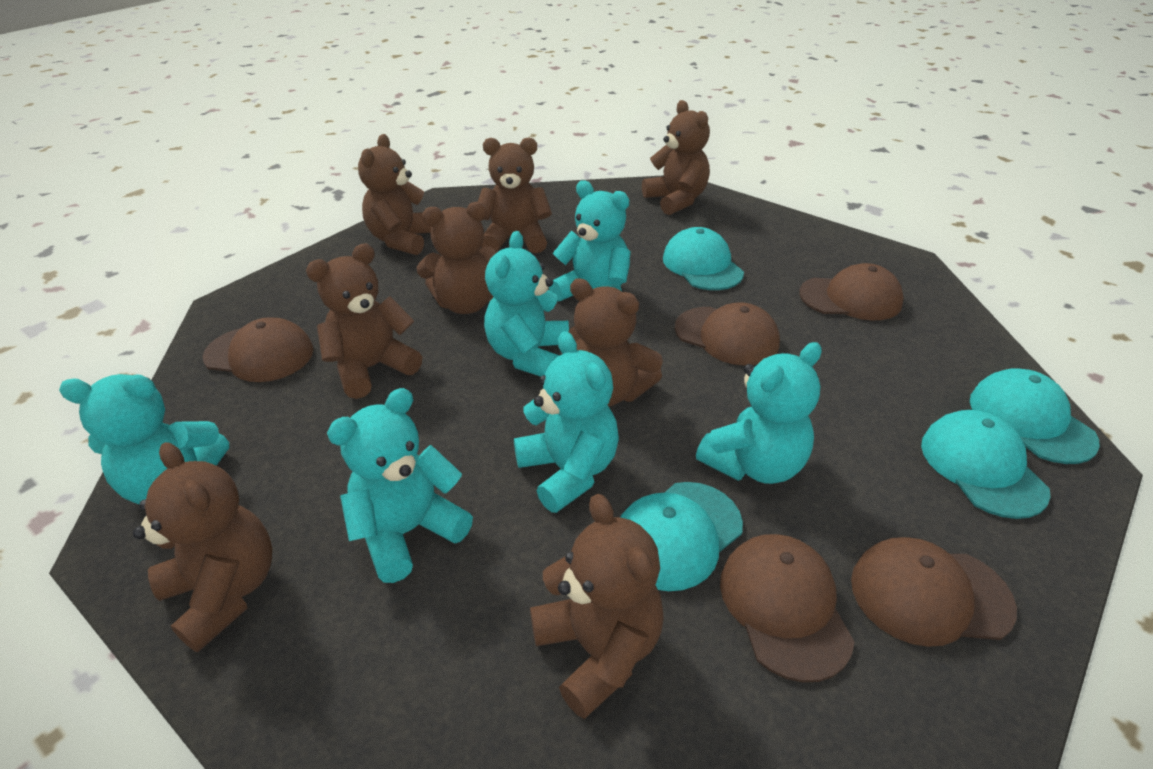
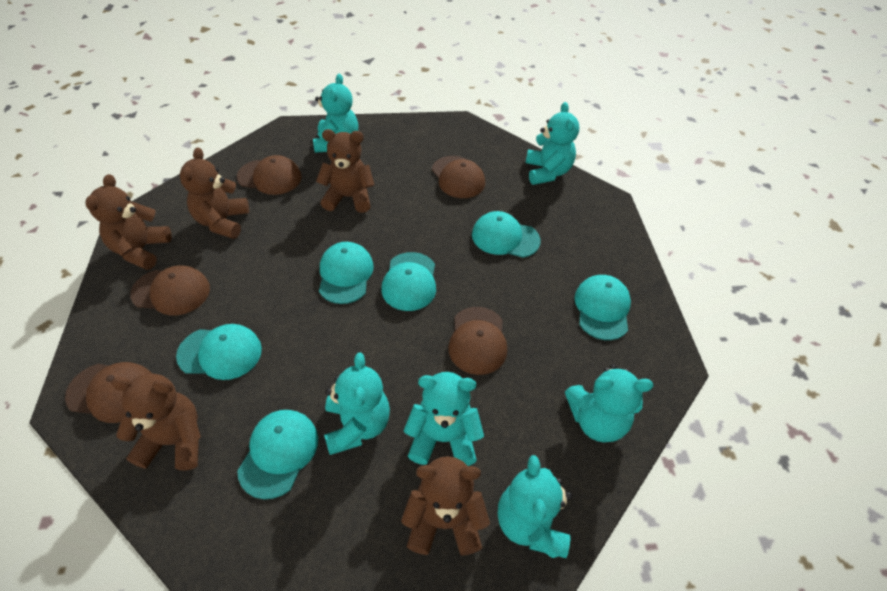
brown teddy bear: 8 -> 5
turquoise cap: 4 -> 6

